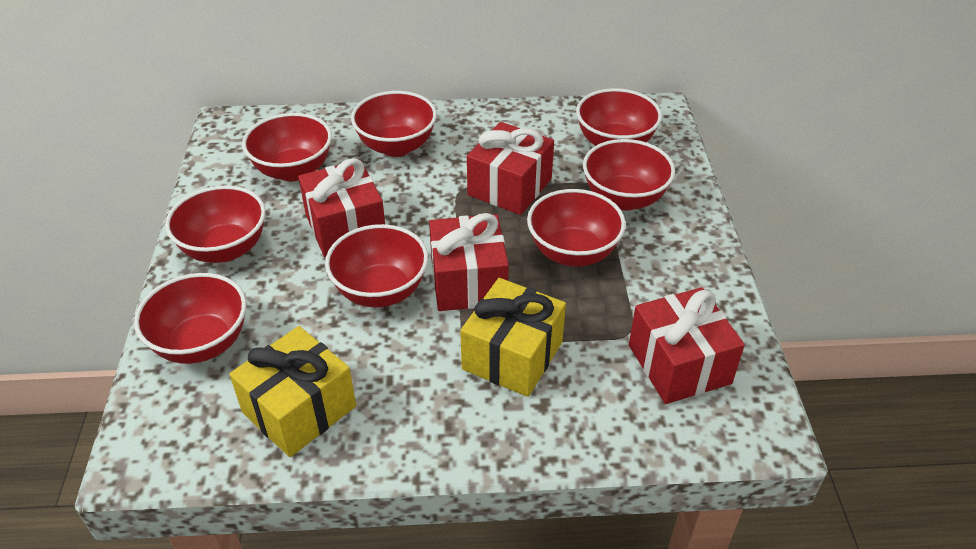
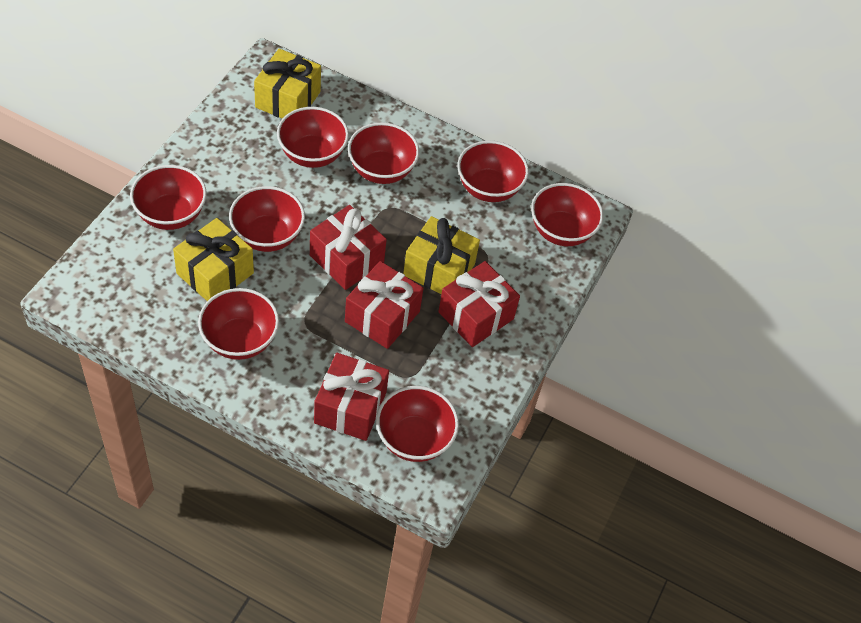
yellow gift: 2 -> 3

